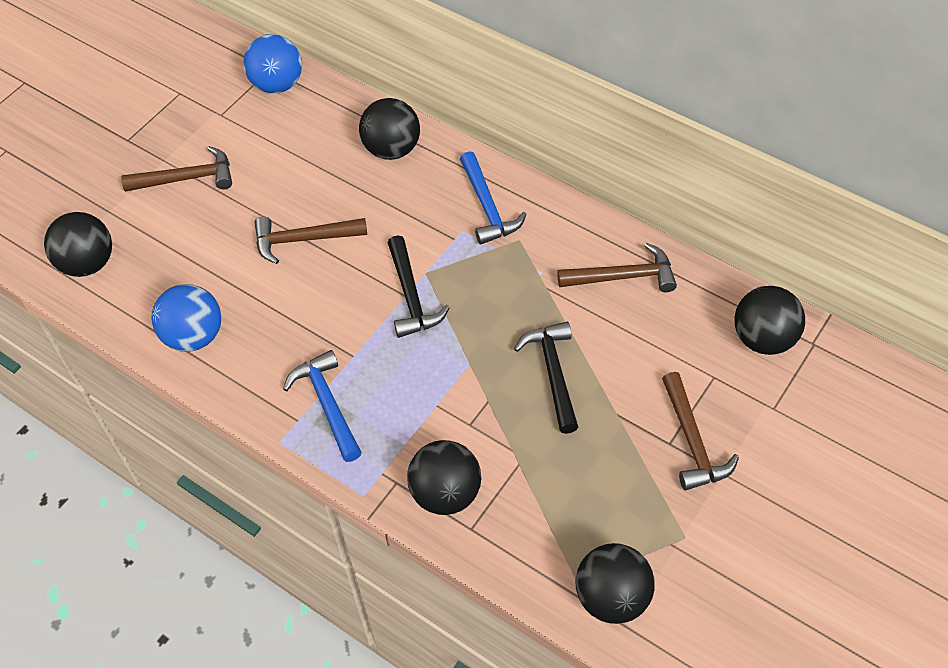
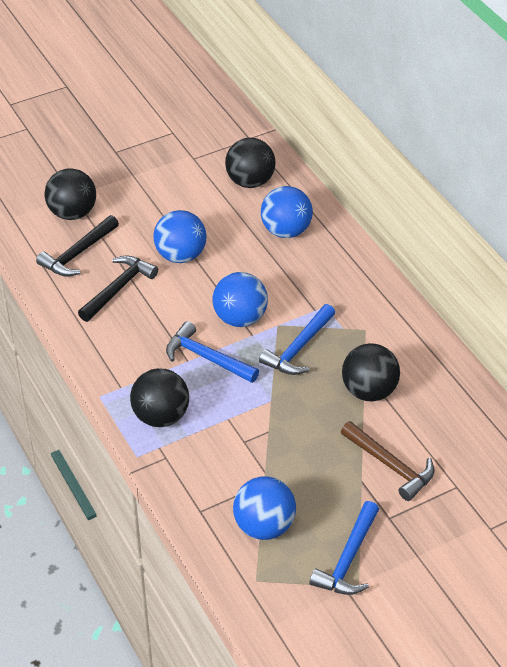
black ball: 5 -> 4
blue ball: 2 -> 4
blue hammer: 2 -> 3
brown hammer: 4 -> 1

